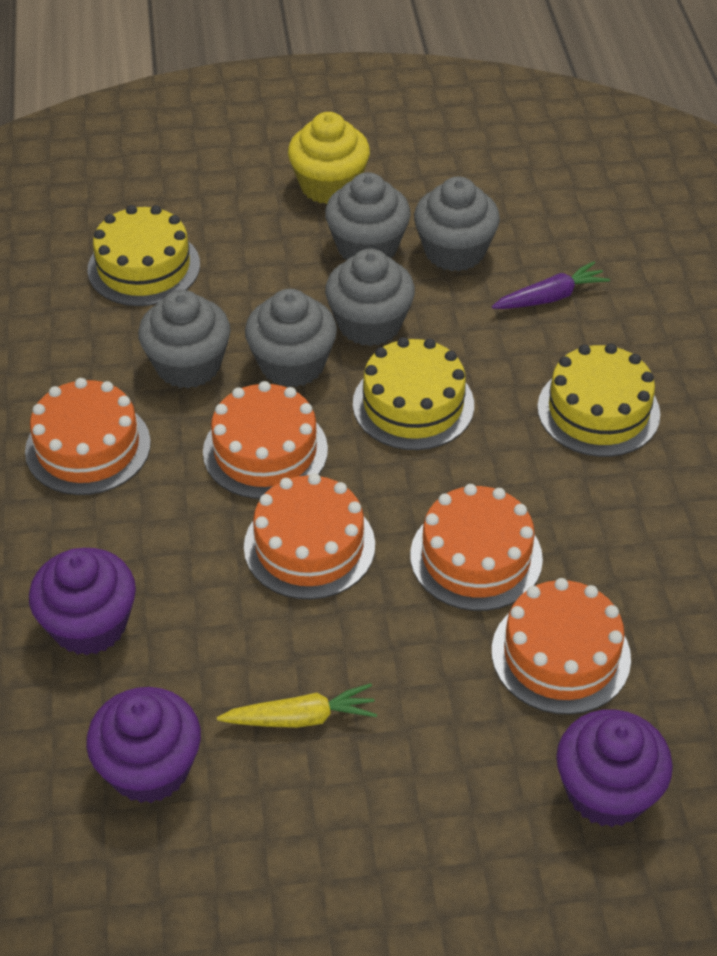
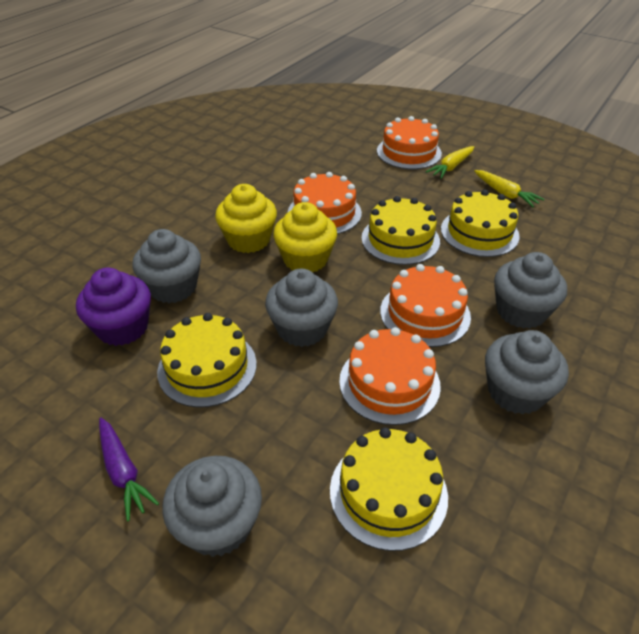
orange cake: 5 -> 4
purple cupcake: 3 -> 1
yellow cake: 3 -> 4
yellow carrot: 1 -> 2
yellow cupcake: 1 -> 2

